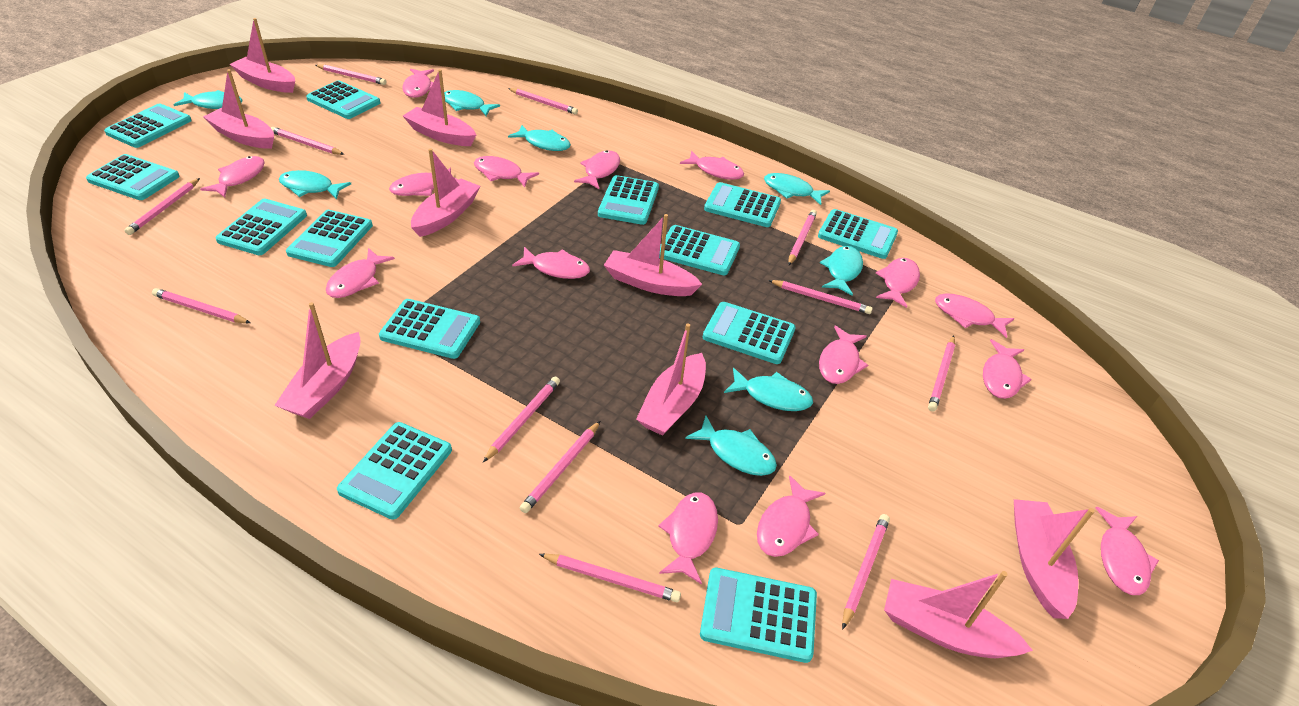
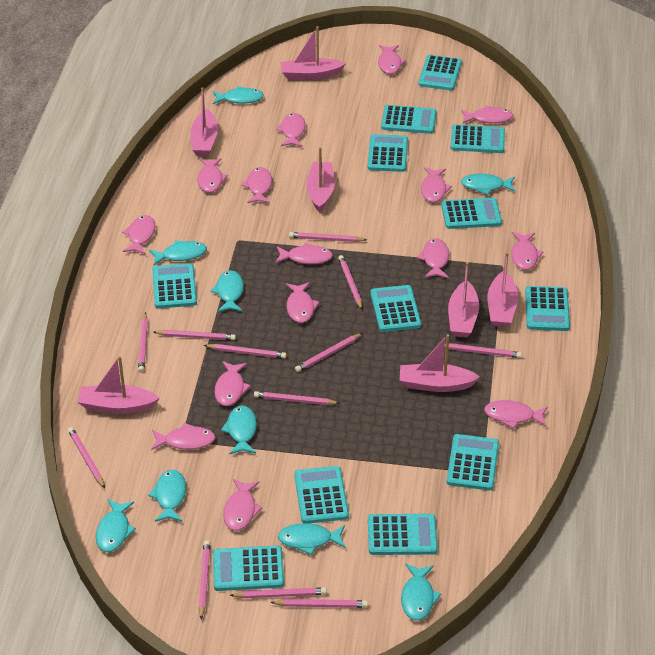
pink boat: 9 -> 7
turquoise calculator: 13 -> 12
turquoise fish: 8 -> 9

